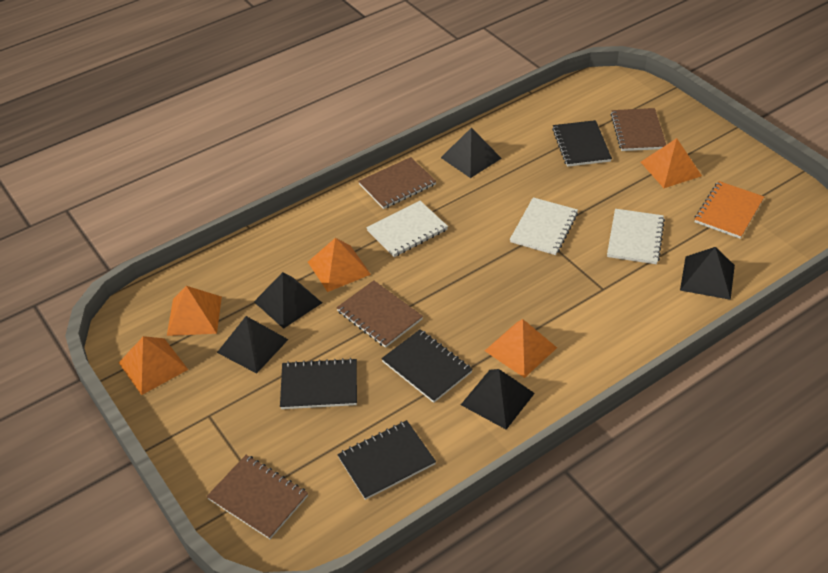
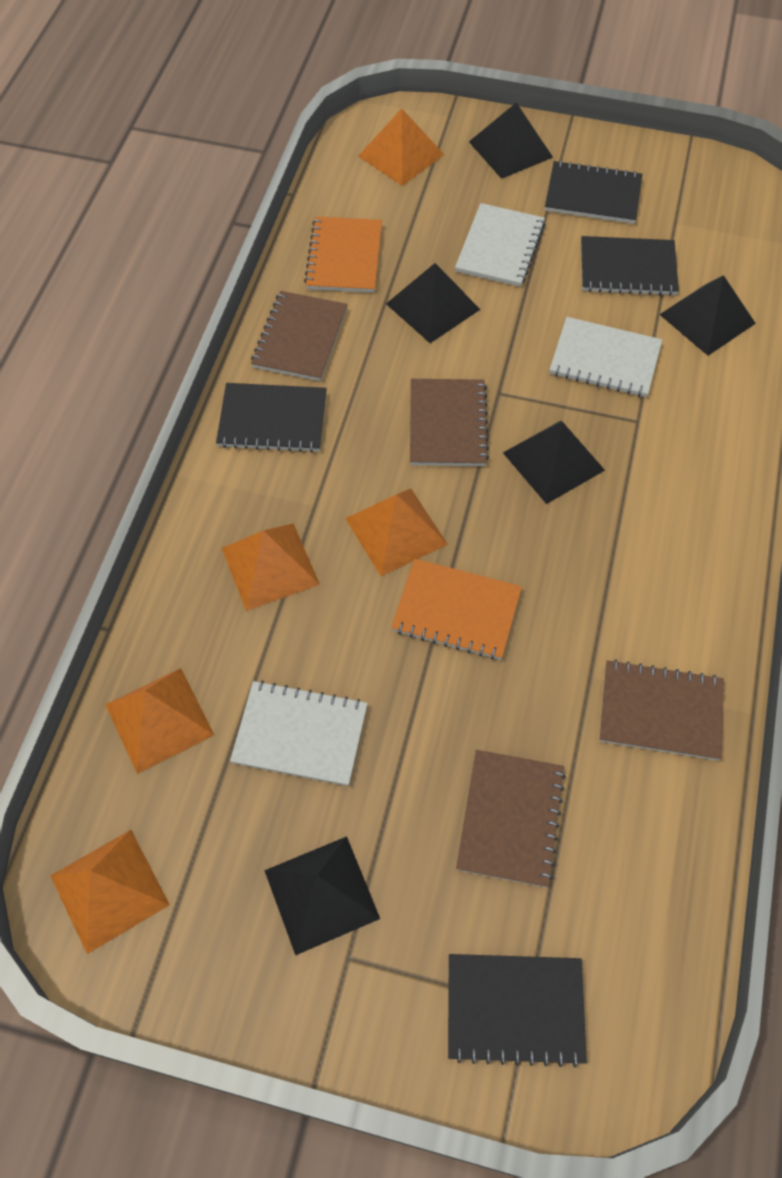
orange notebook: 1 -> 2

